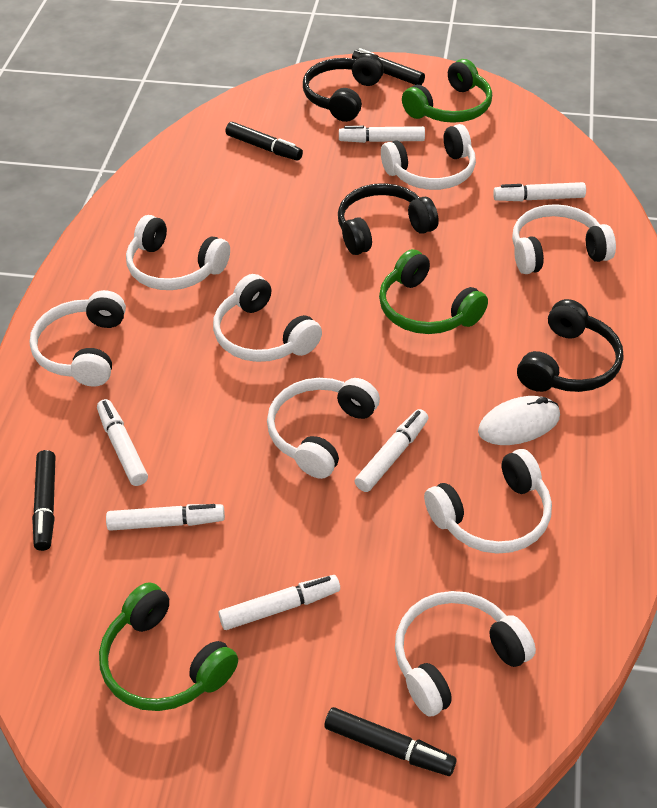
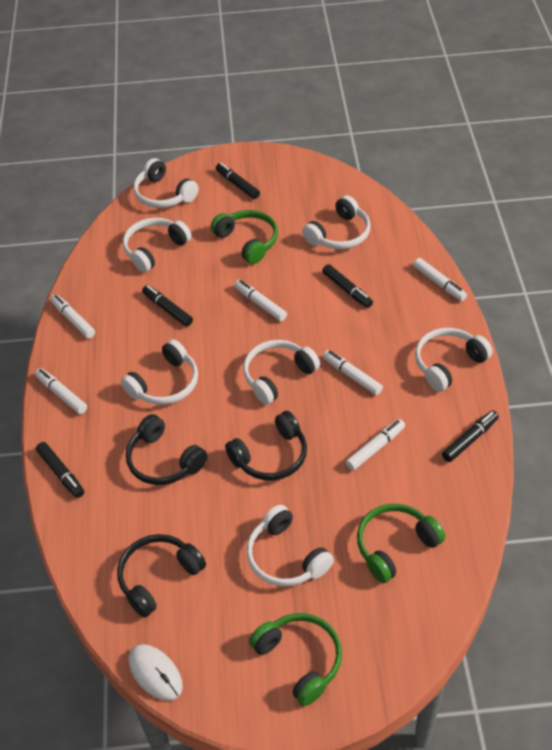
black marker: 4 -> 5
white headphones: 8 -> 7

